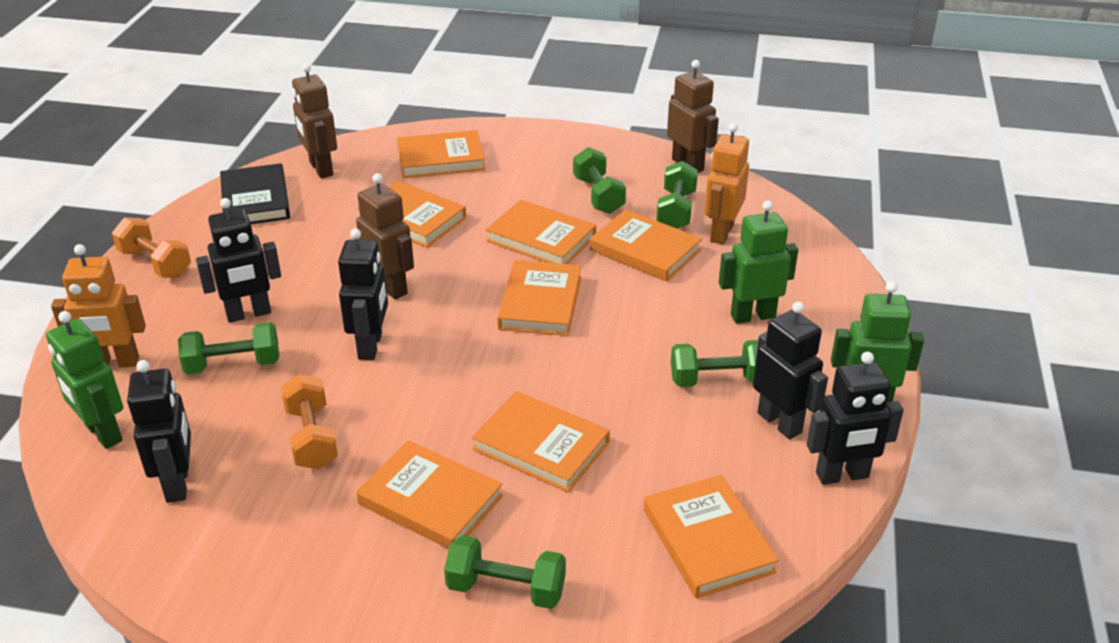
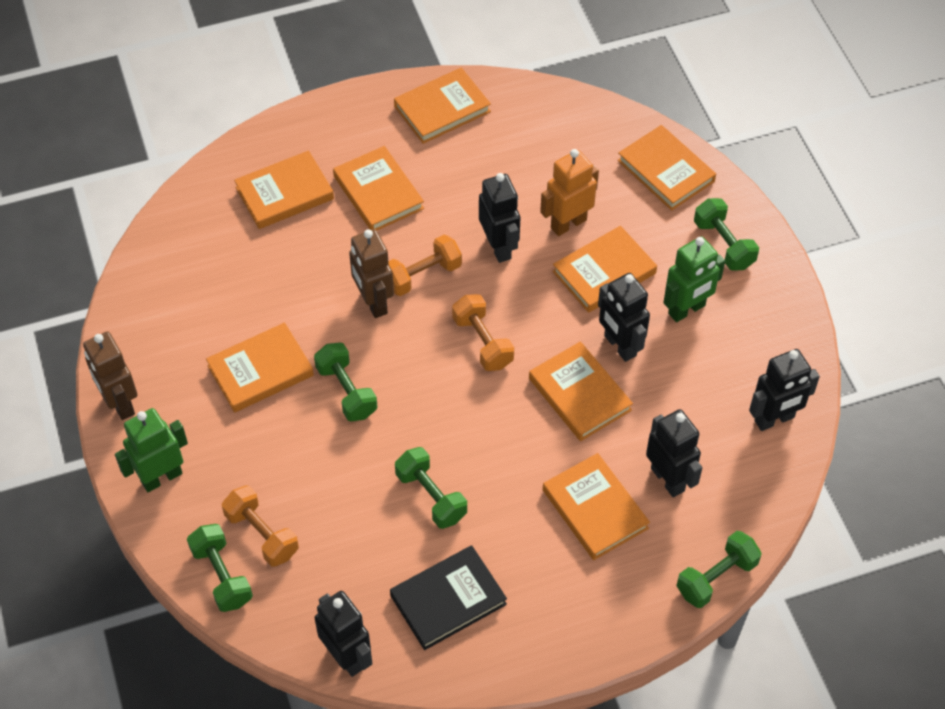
brown robot: 3 -> 2
green robot: 3 -> 2
orange dumbbell: 2 -> 3
orange robot: 2 -> 1

